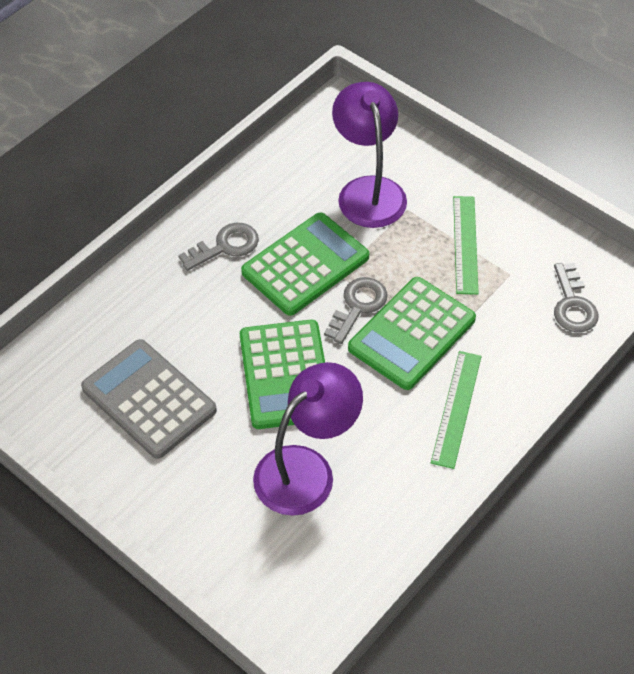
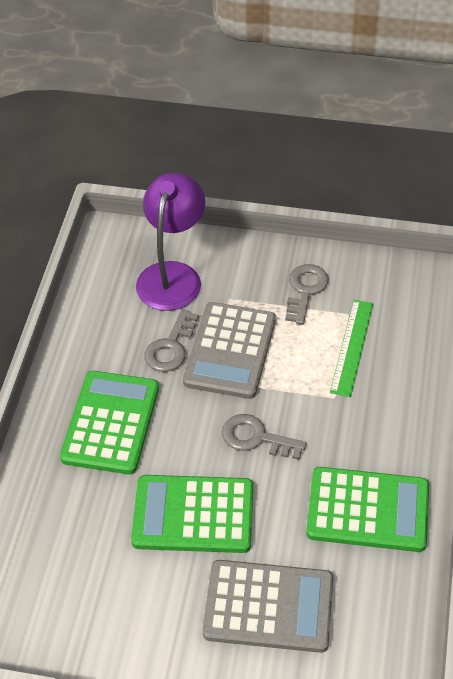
green ruler: 2 -> 1
grey calculator: 1 -> 2
purple lamp: 2 -> 1

